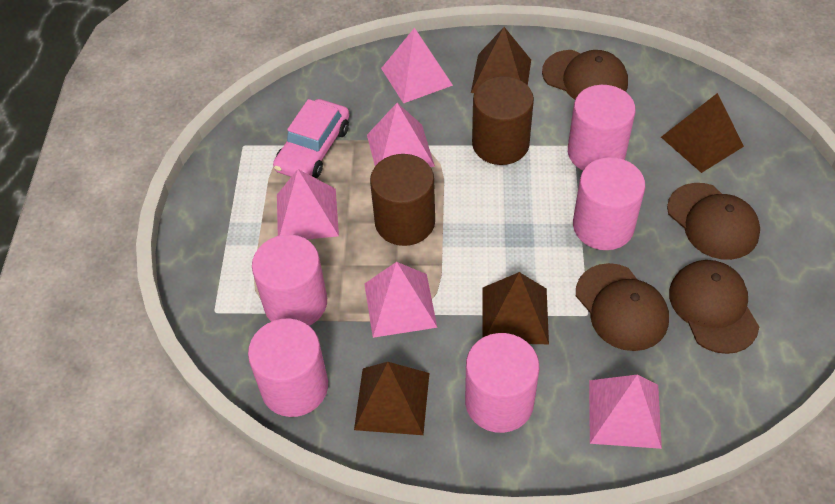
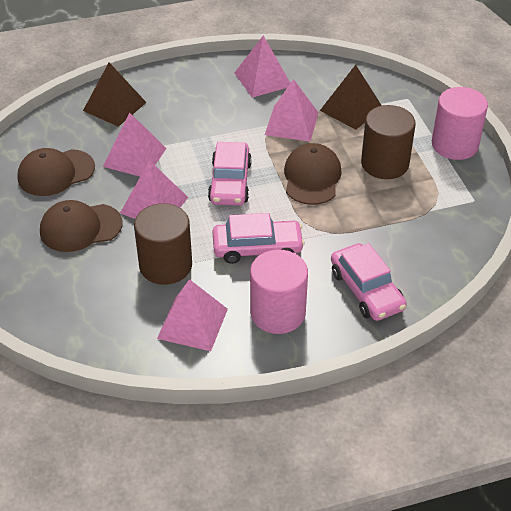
brown cap: 4 -> 3
brown pyramid: 4 -> 2
pink car: 1 -> 3
pink cylinder: 5 -> 2

